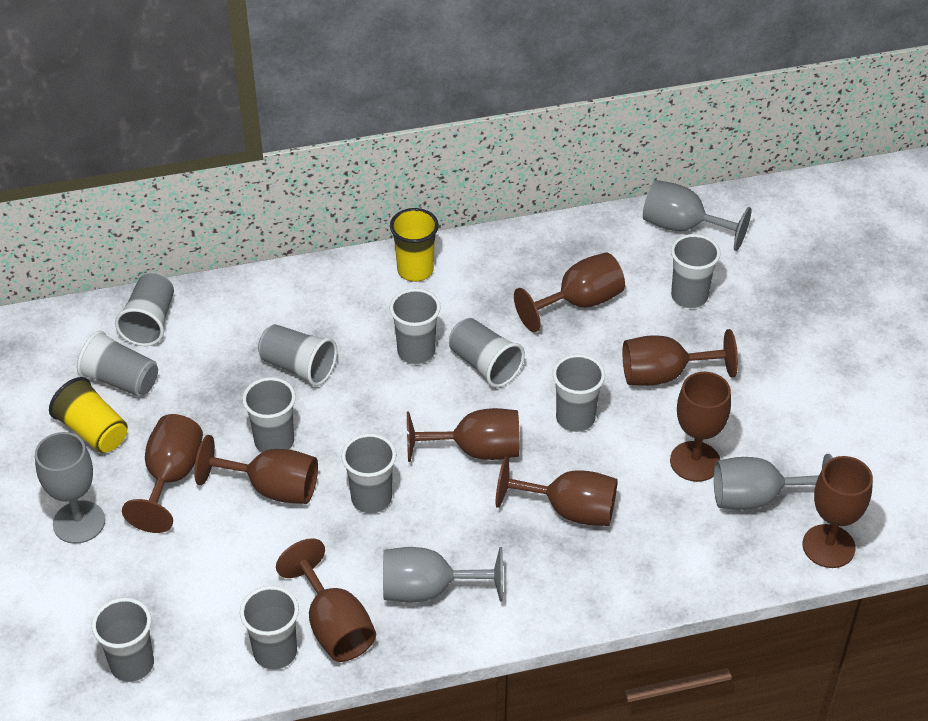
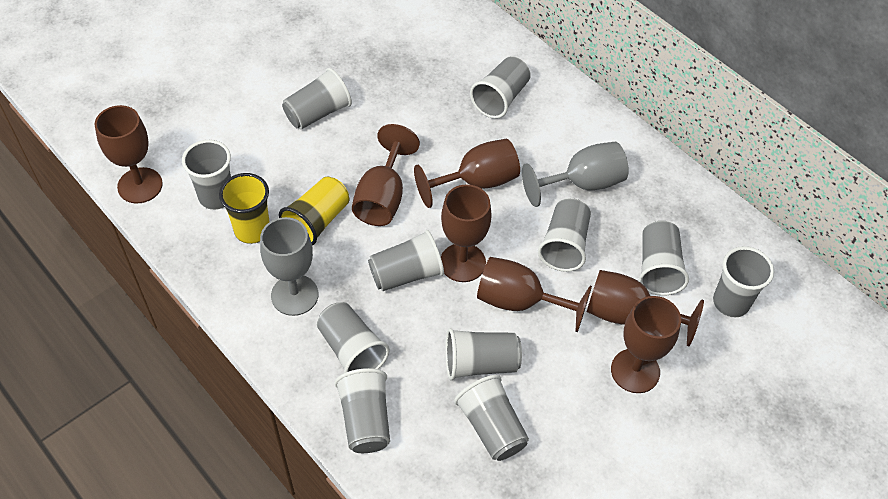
brown goblet: 9 -> 7
grey goblet: 4 -> 2

